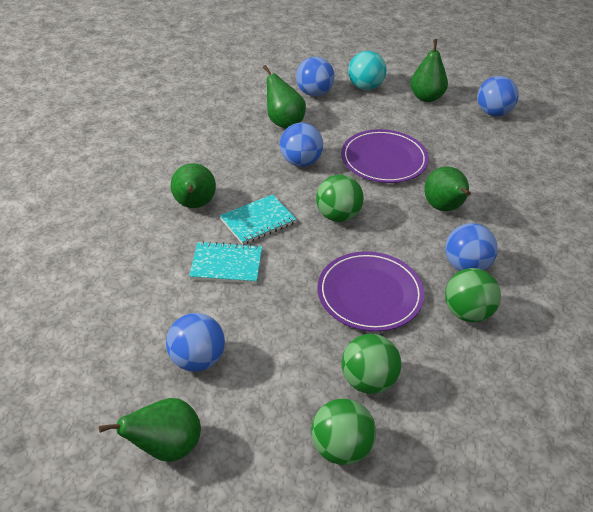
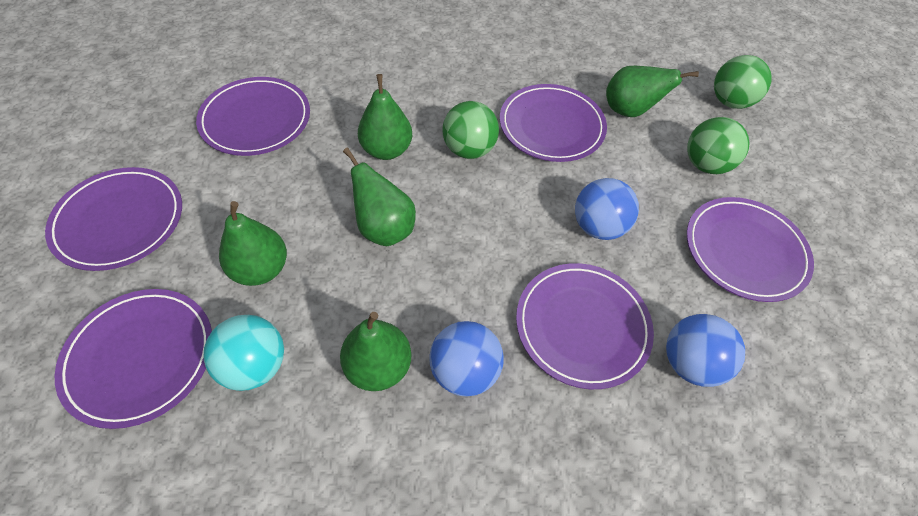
blue ball: 5 -> 3
green ball: 4 -> 3
purple plate: 2 -> 6
turquoise notebook: 2 -> 0

